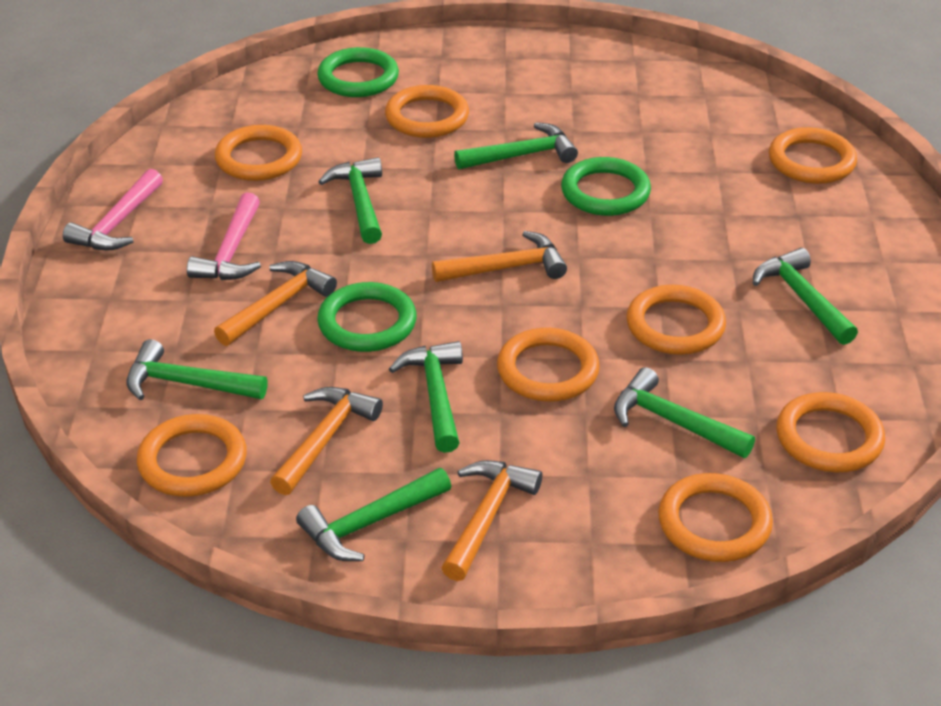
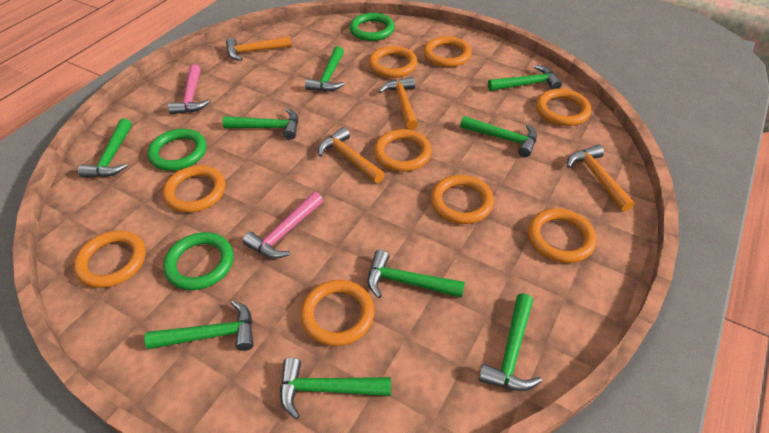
green hammer: 7 -> 9
orange ring: 8 -> 9

